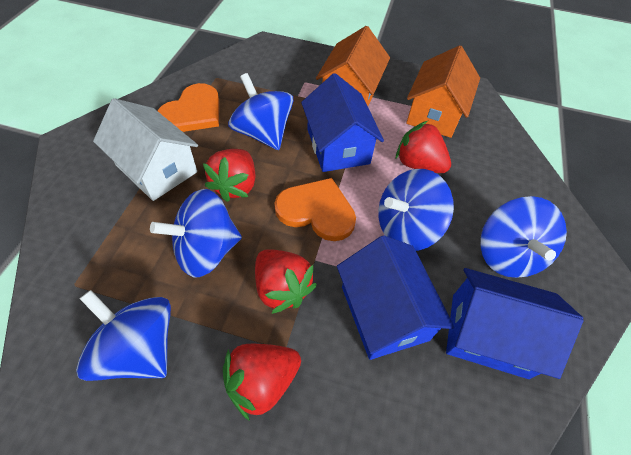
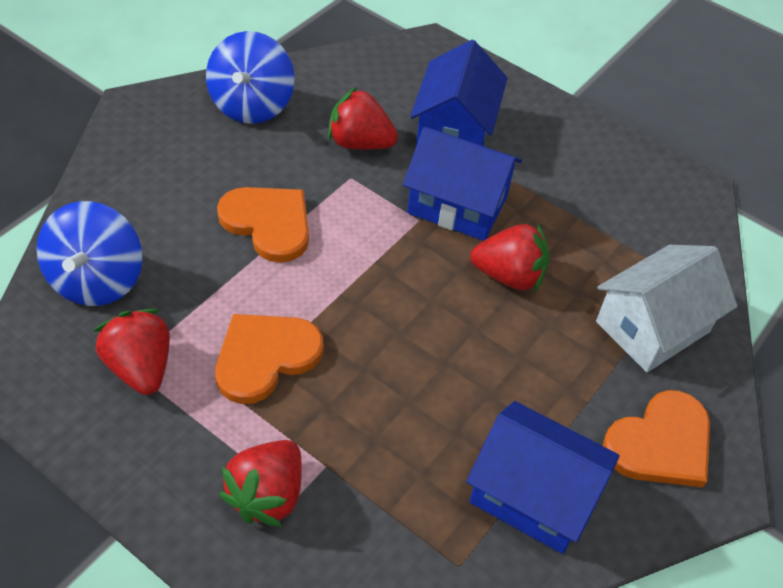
blue spinning top: 5 -> 2
orange heart: 2 -> 3
orange house: 2 -> 0

